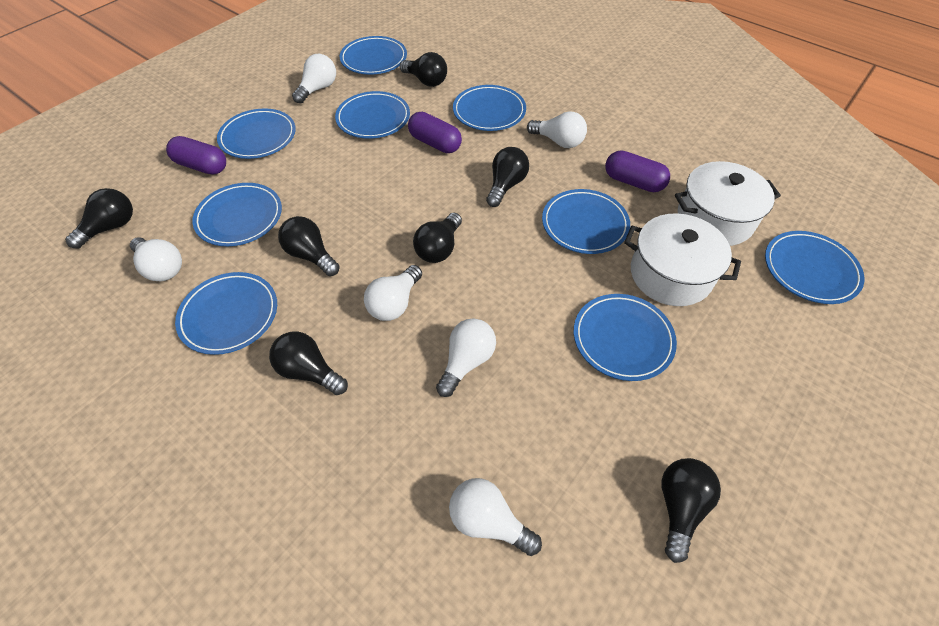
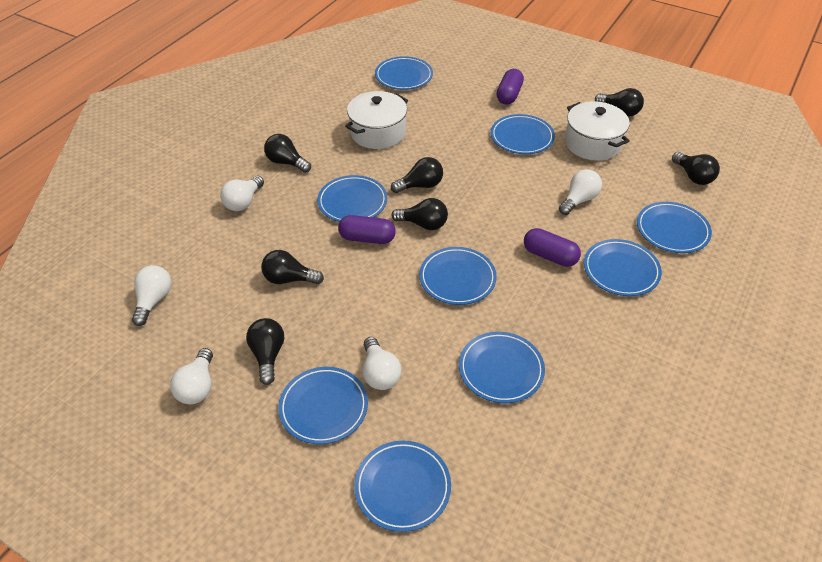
white light bulb: 6 -> 5

